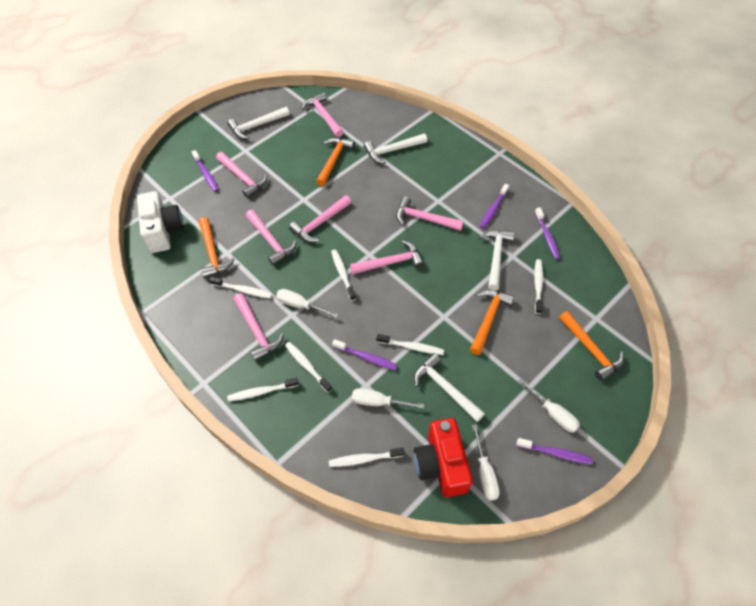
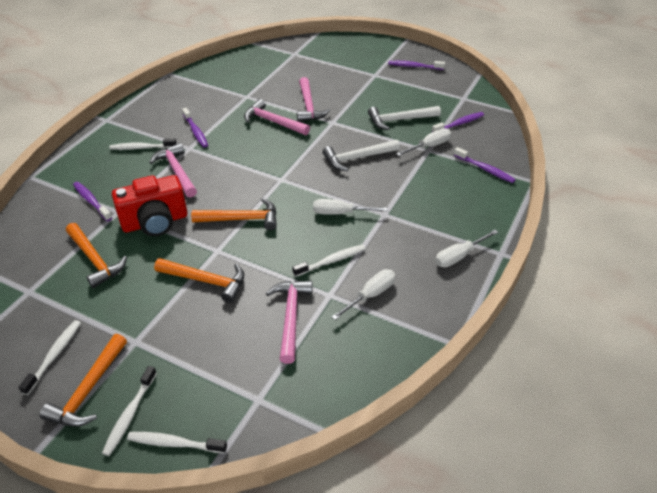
pink hammer: 7 -> 4
white camera: 1 -> 0
white hammer: 4 -> 2
white toothbrush: 7 -> 5

